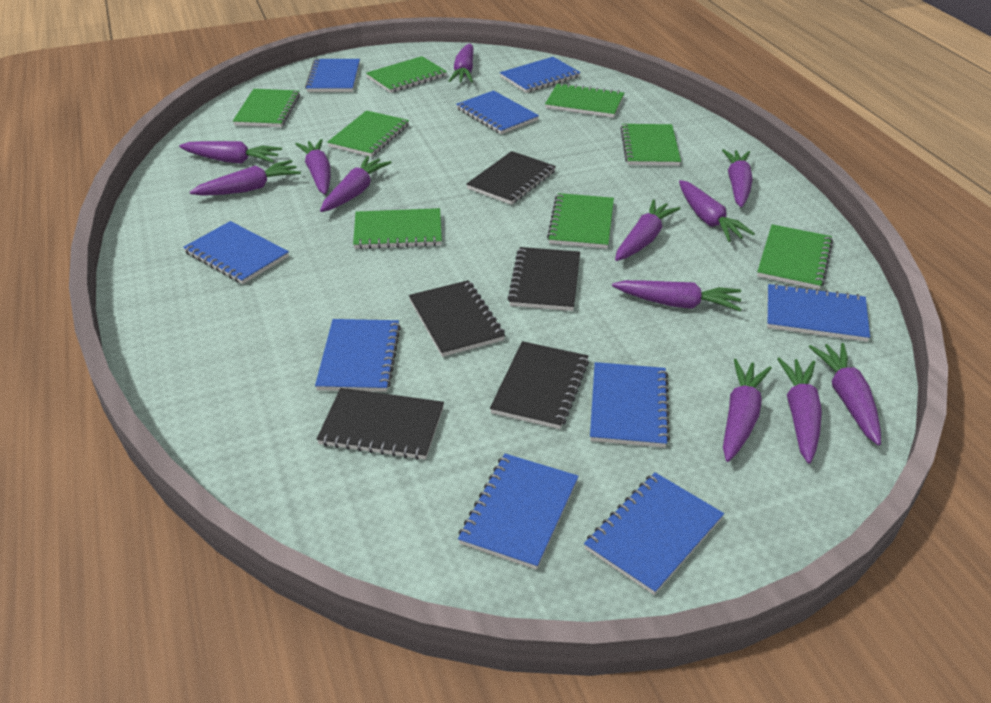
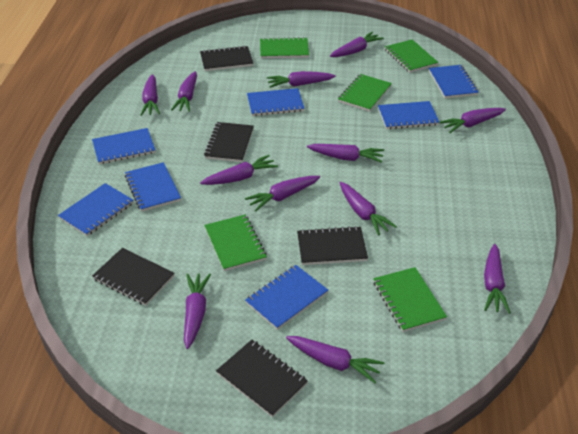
blue notebook: 9 -> 7
green notebook: 8 -> 5

